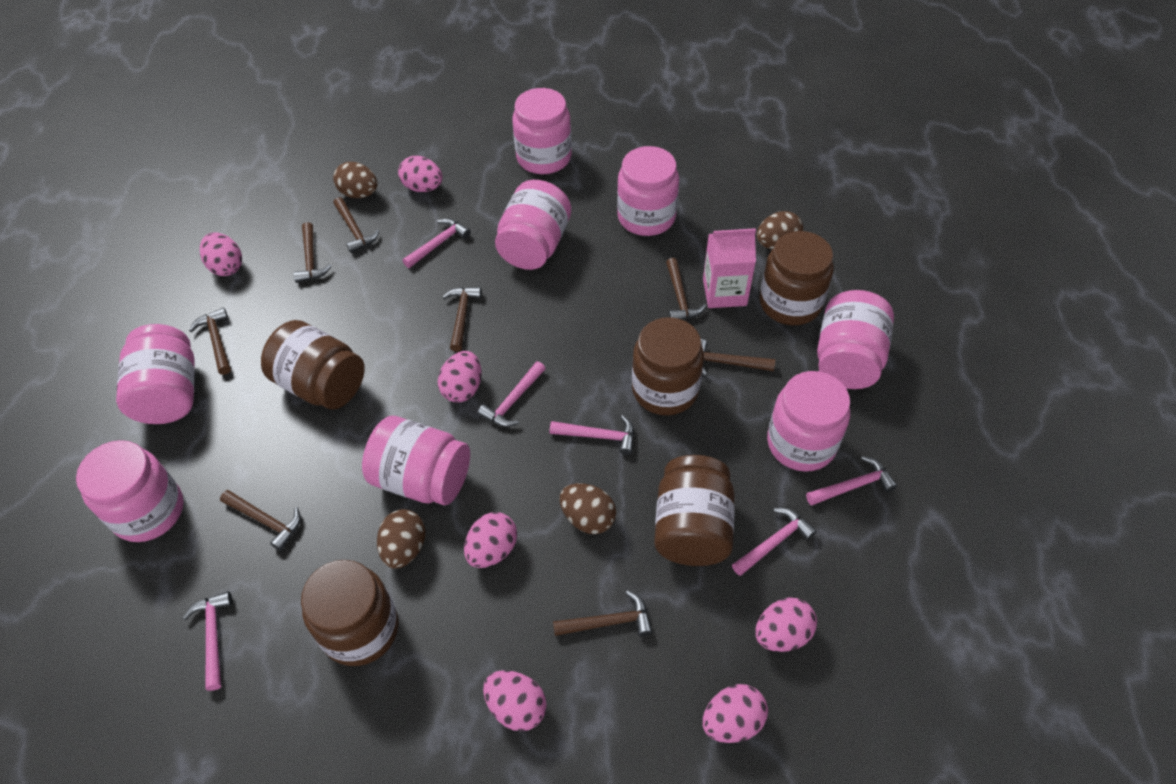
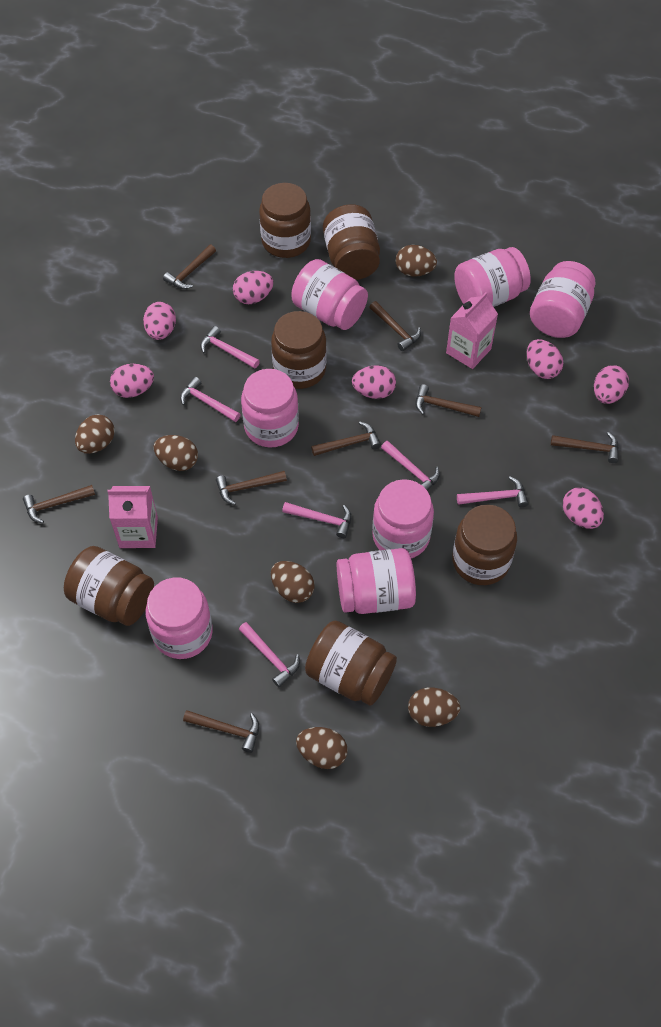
brown egg: 4 -> 6
brown jar: 5 -> 6
pink carton: 1 -> 2
pink jar: 8 -> 7

